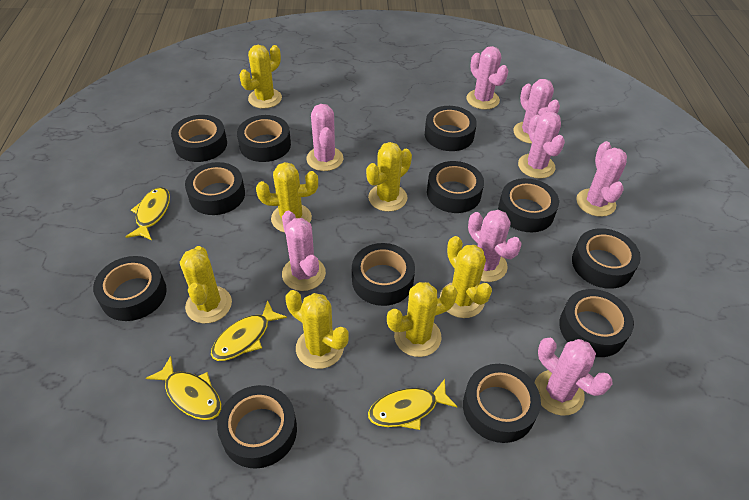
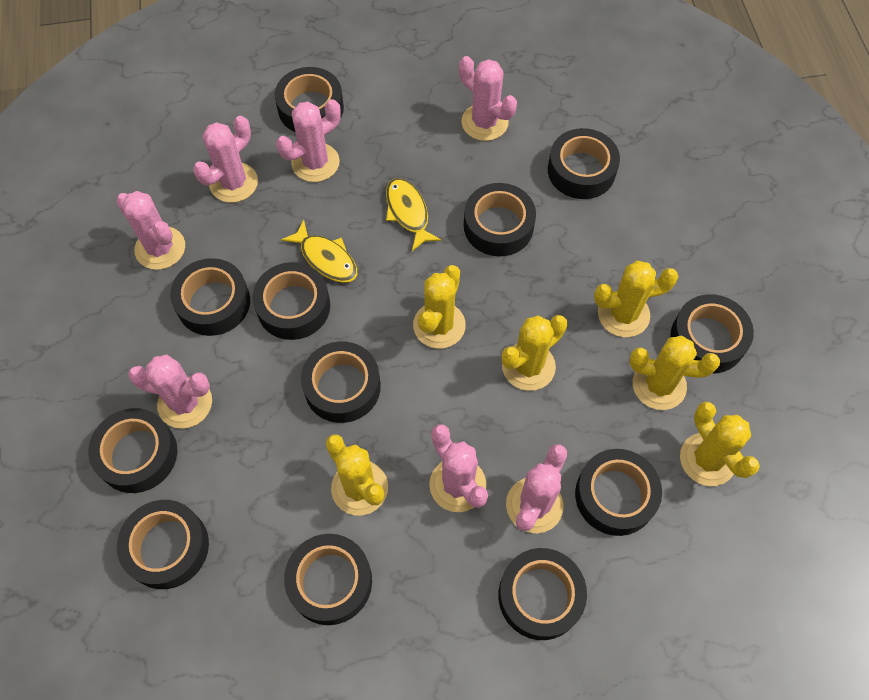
pink cactus: 8 -> 7
yellow cactus: 7 -> 6
yellow fish: 4 -> 2

